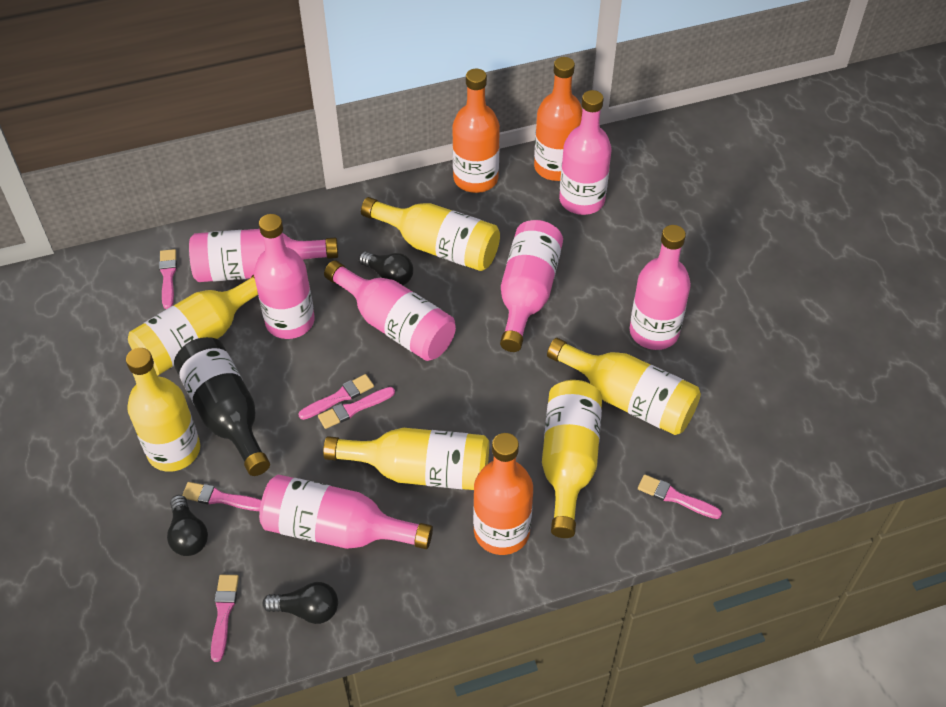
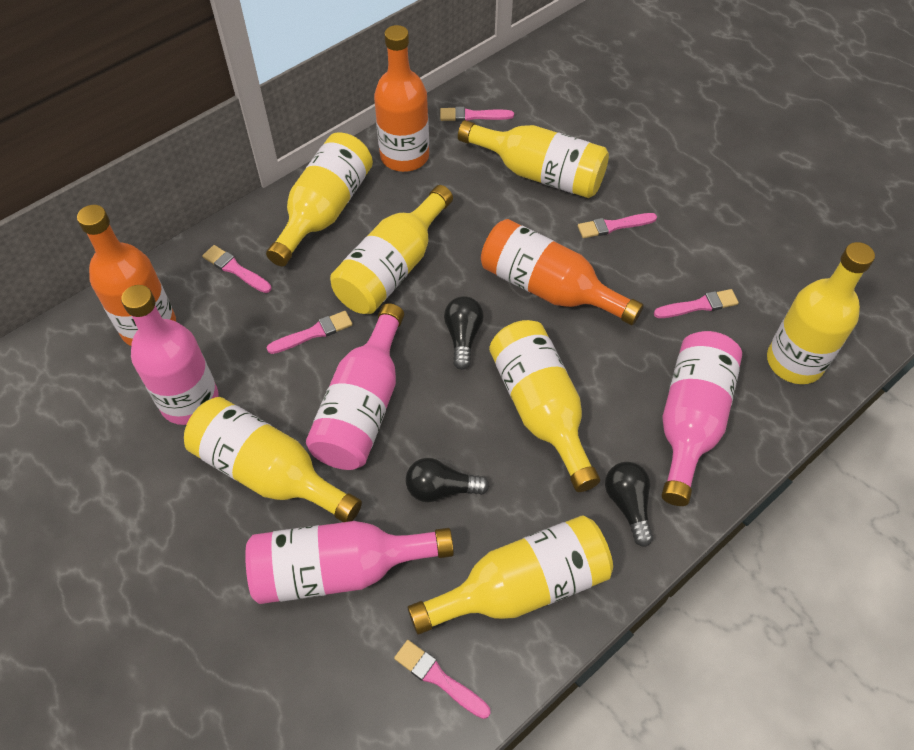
black bottle: 1 -> 0
pink bottle: 7 -> 4
yellow bottle: 6 -> 7

